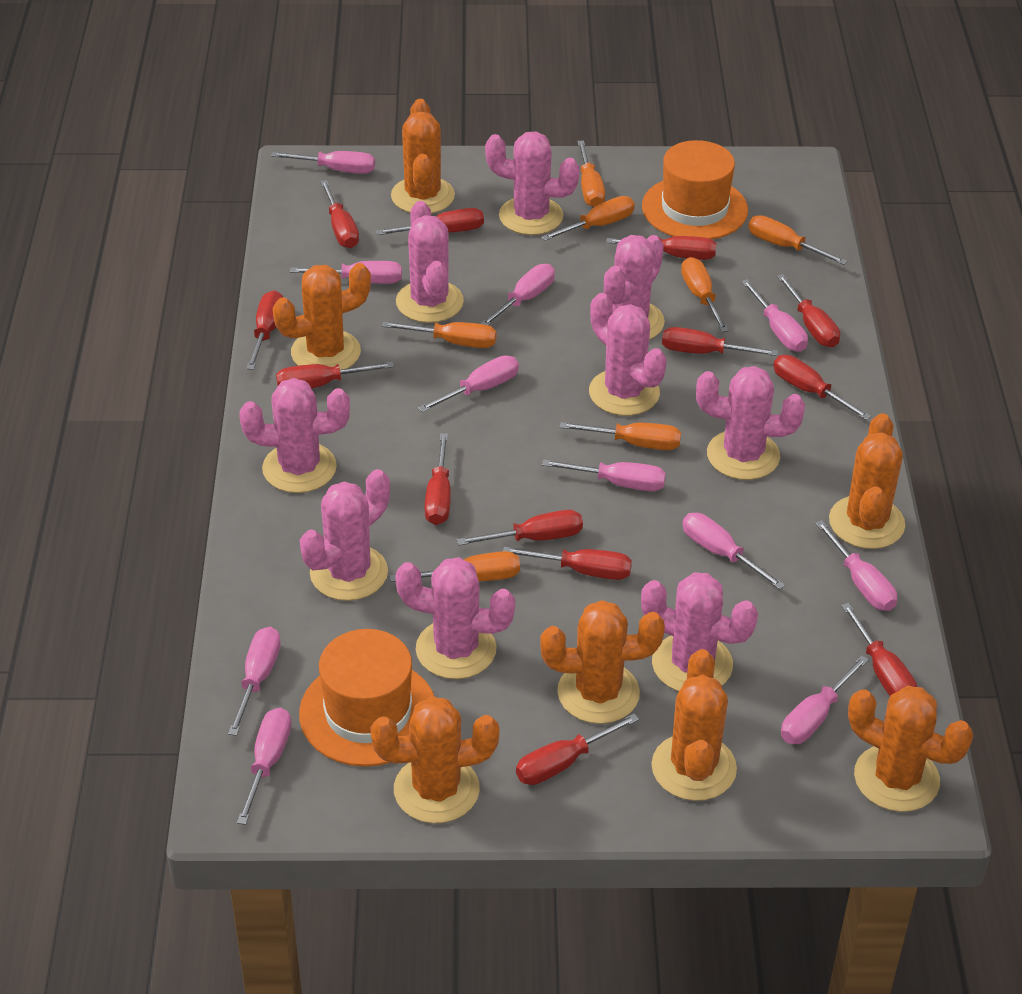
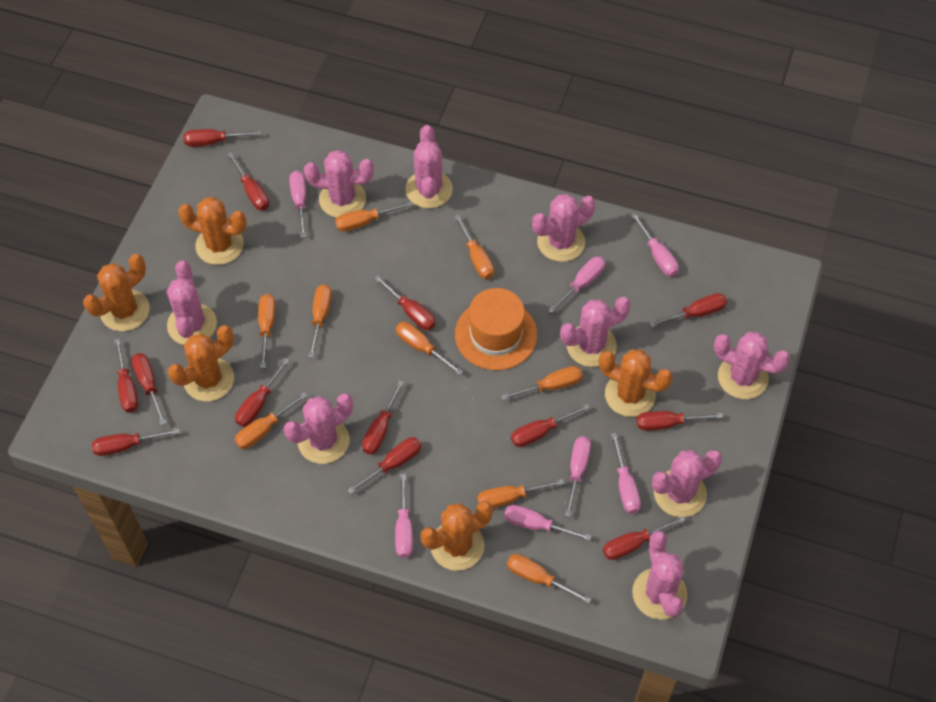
orange cactus: 7 -> 5
orange hat: 2 -> 1
orange screwdriver: 7 -> 9
pink screwdriver: 11 -> 7

